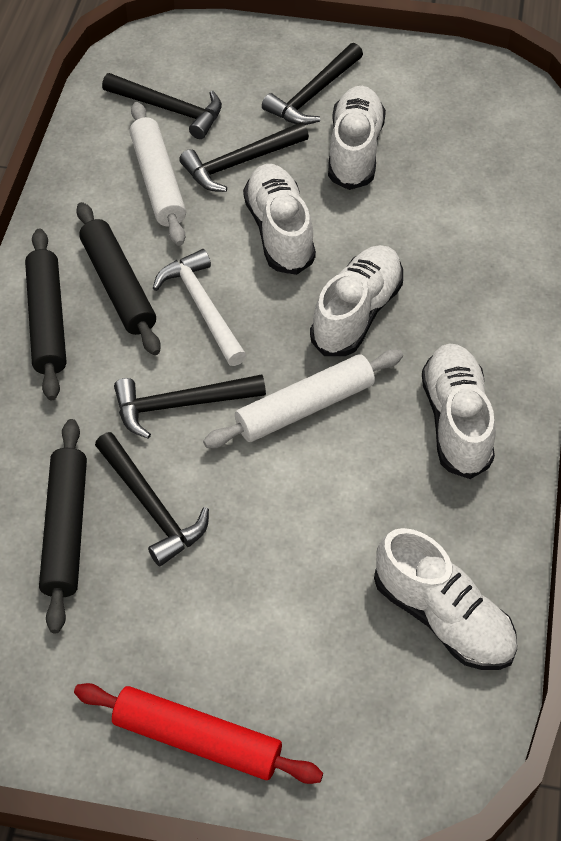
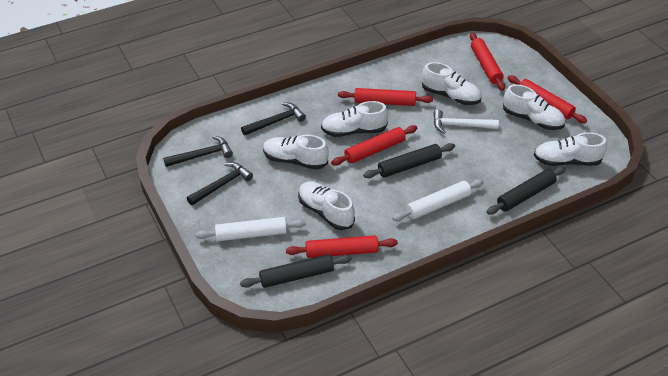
black hammer: 5 -> 3
red rolling pin: 1 -> 5
white shoe: 5 -> 6

